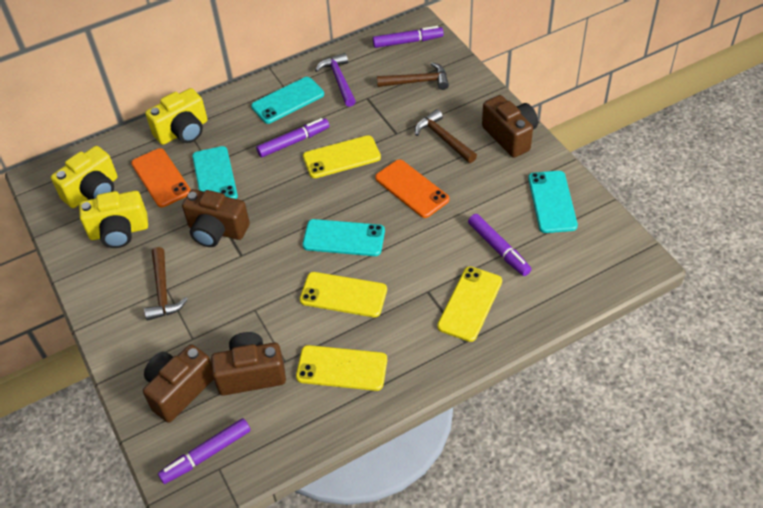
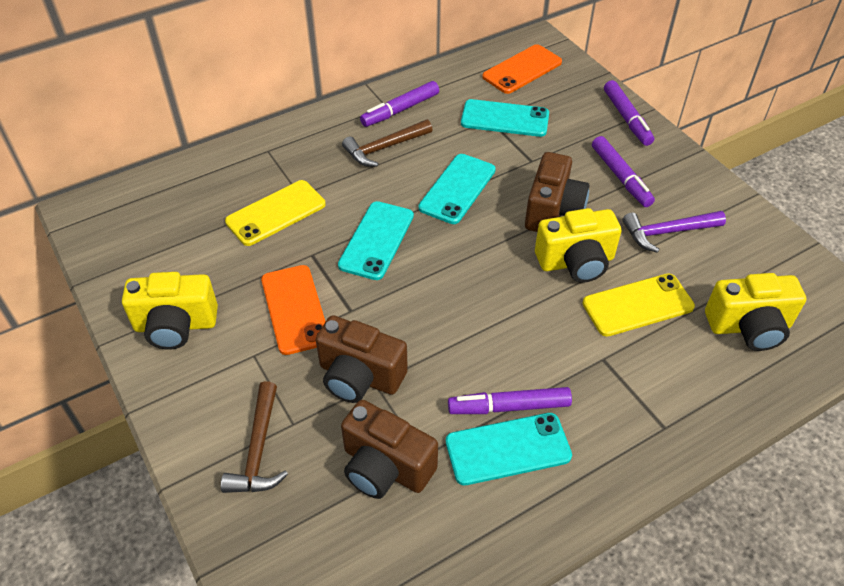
brown camera: 4 -> 3
brown hammer: 3 -> 2
yellow phone: 4 -> 2

